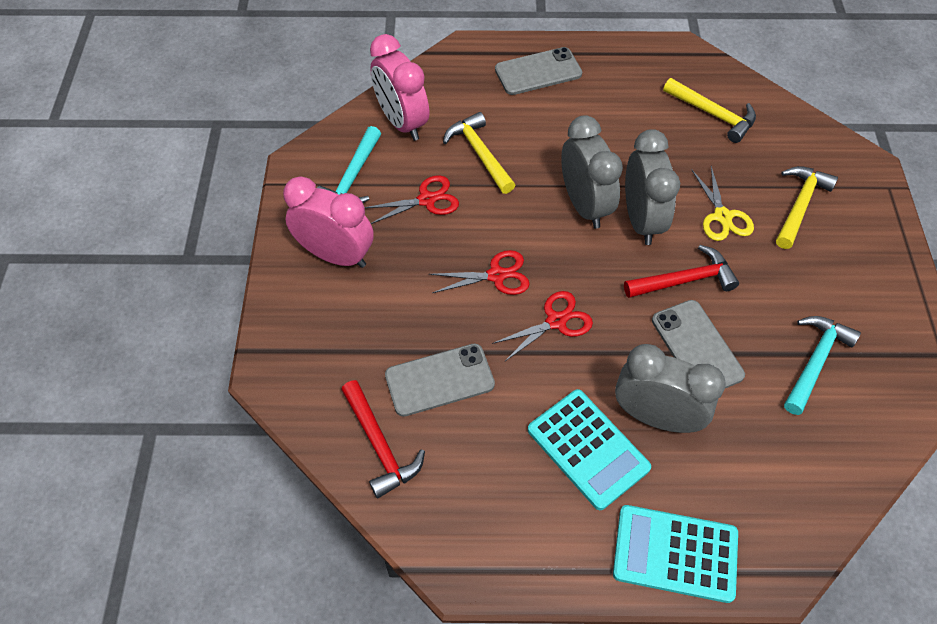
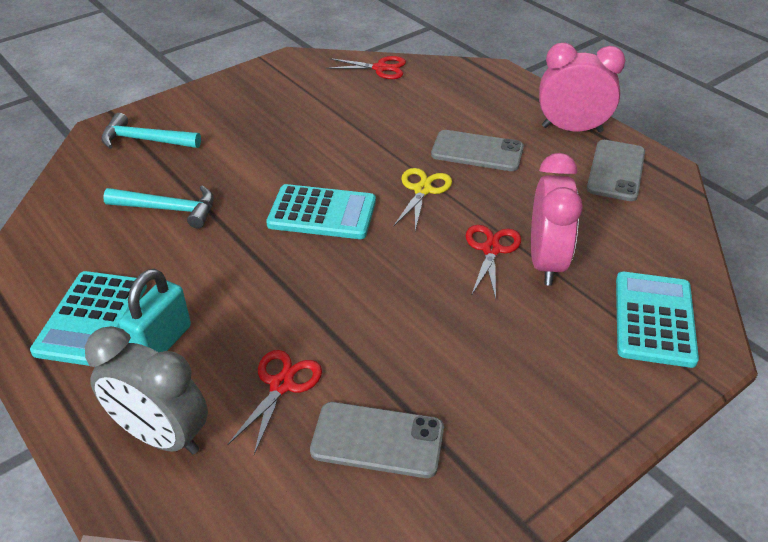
grey clock: 3 -> 1
red hammer: 2 -> 0
turquoise calculator: 2 -> 3
turquoise padlock: 0 -> 1
yellow hammer: 3 -> 0

